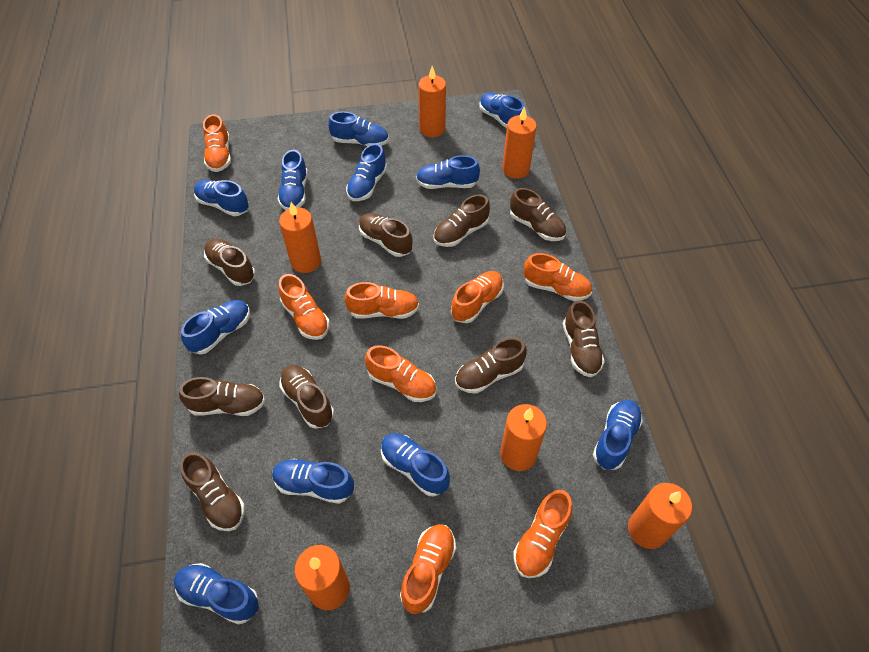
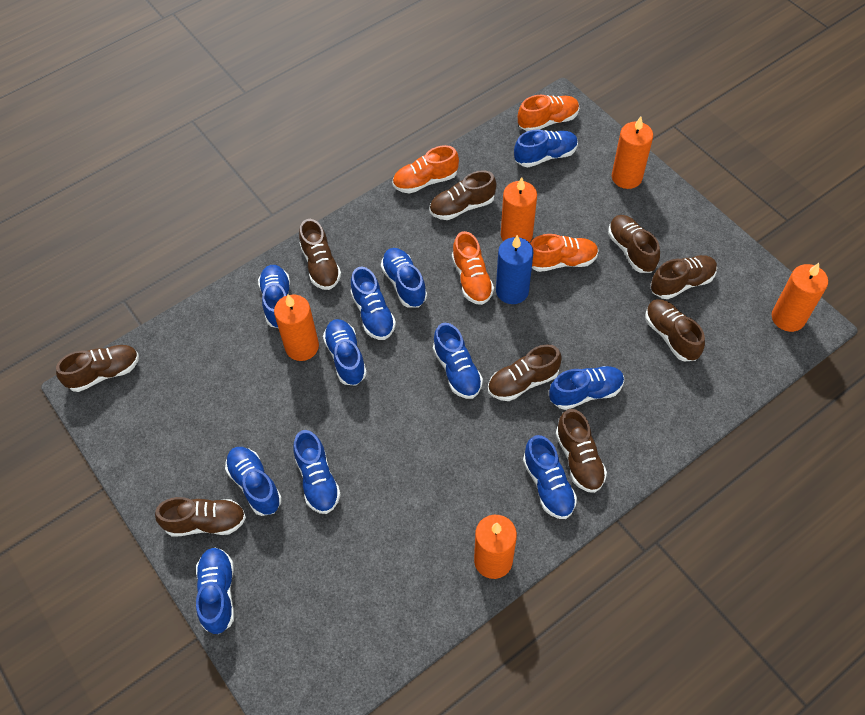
blue candle: 0 -> 1
orange candle: 6 -> 5
orange shoe: 8 -> 4

